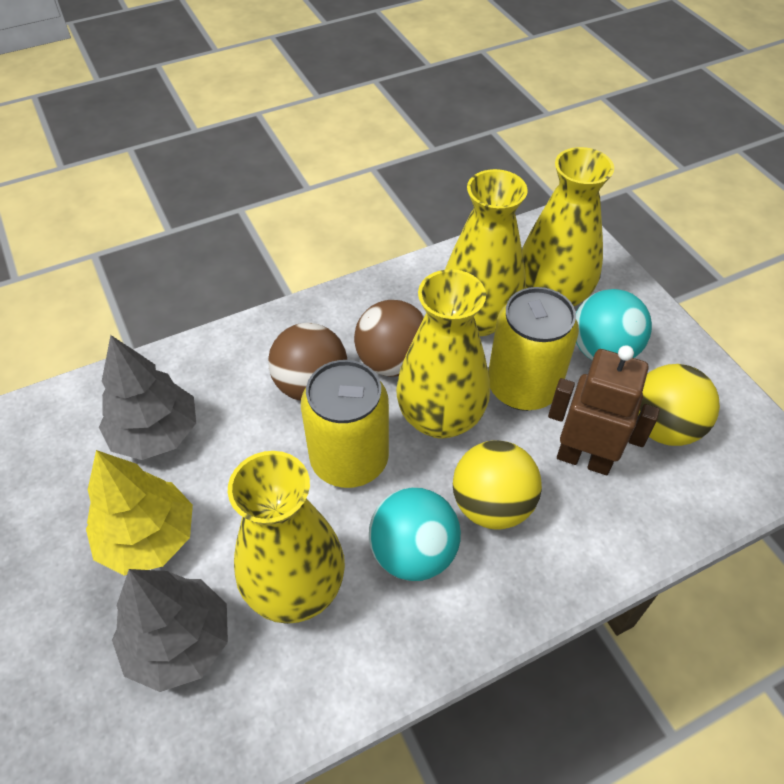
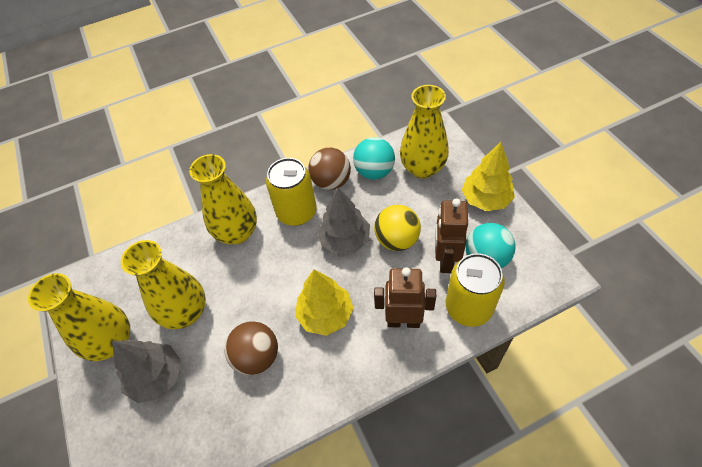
brown robot: 1 -> 2
yellow ball: 2 -> 1
yellow tree: 1 -> 2

